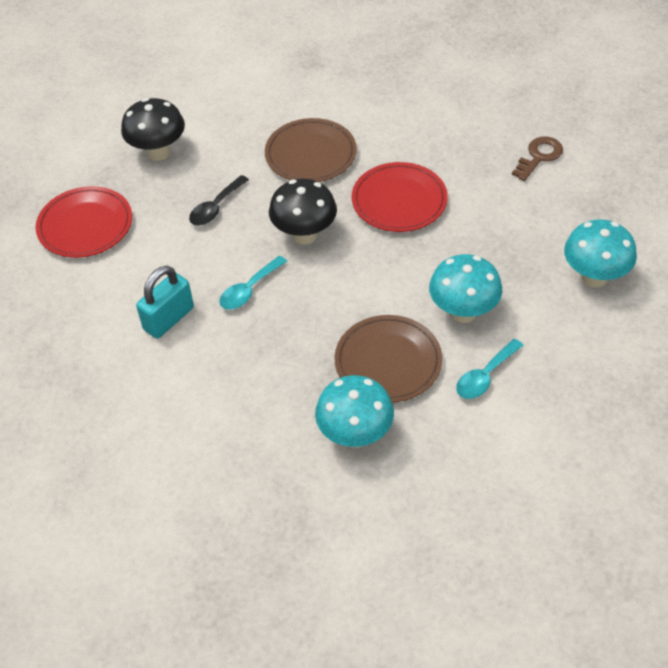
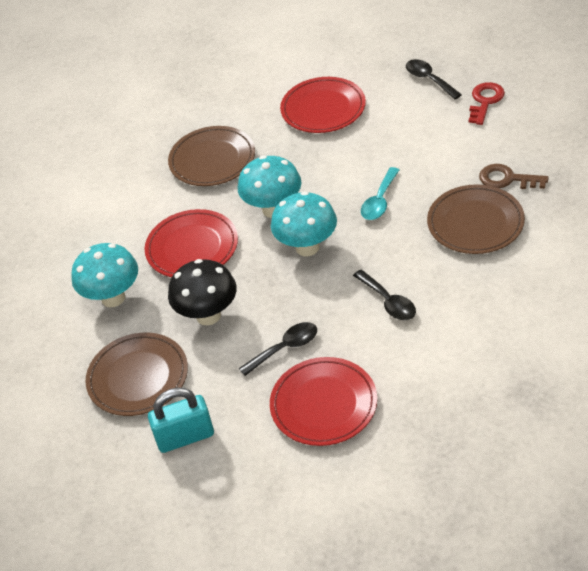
black mushroom: 2 -> 1
black spoon: 1 -> 3
brown plate: 2 -> 3
red key: 0 -> 1
red plate: 2 -> 3
turquoise spoon: 2 -> 1

